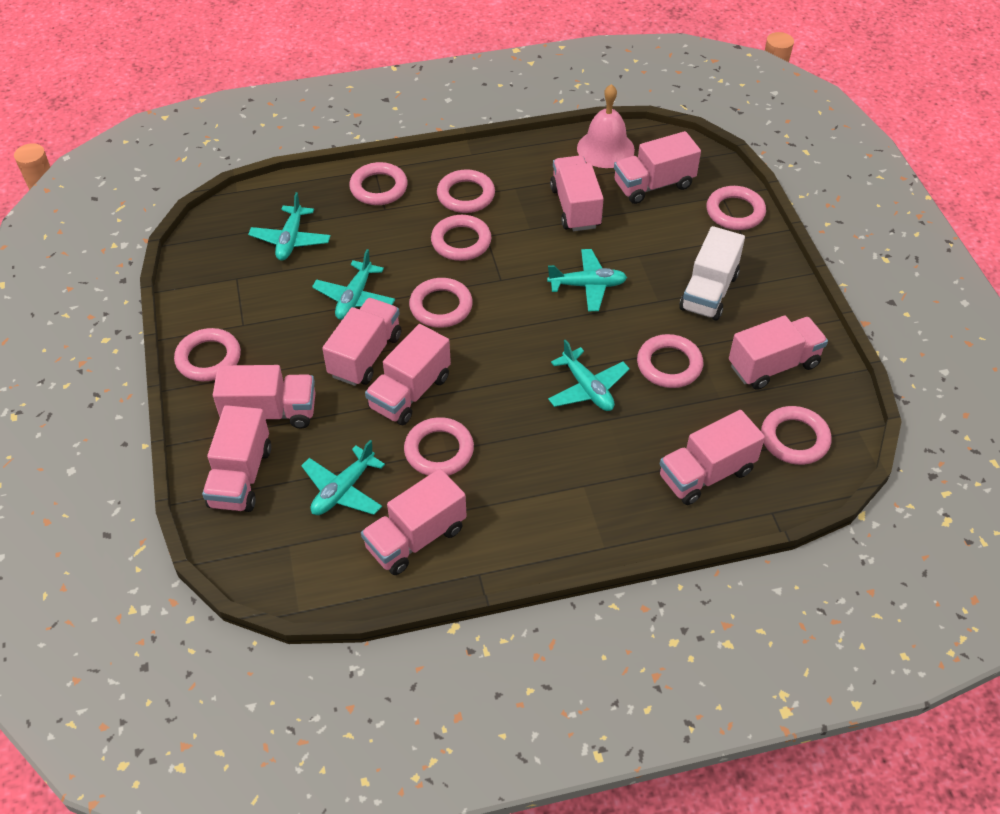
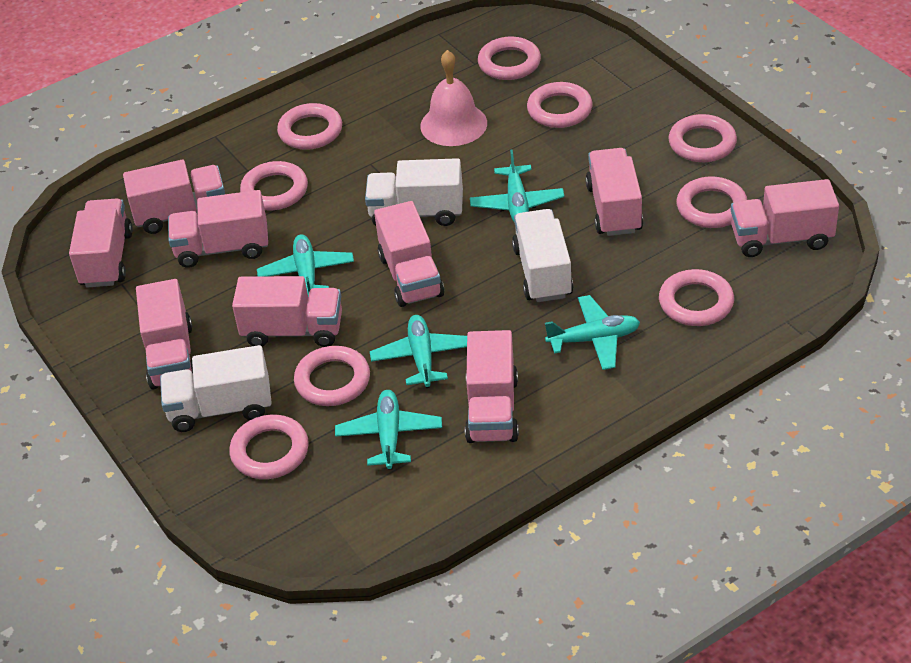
white truck: 1 -> 3

